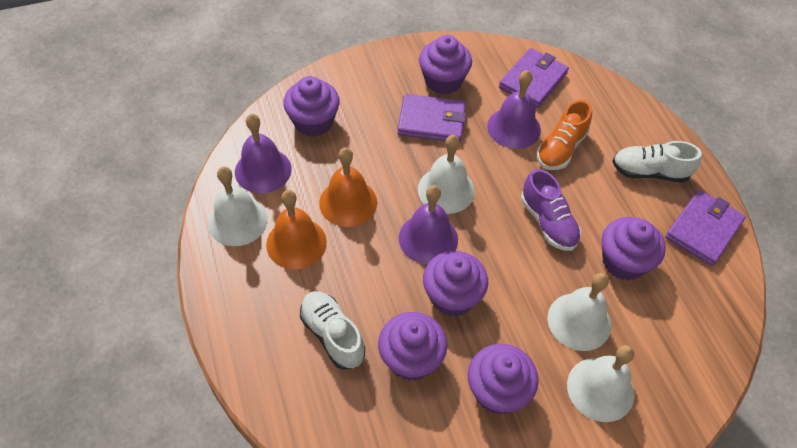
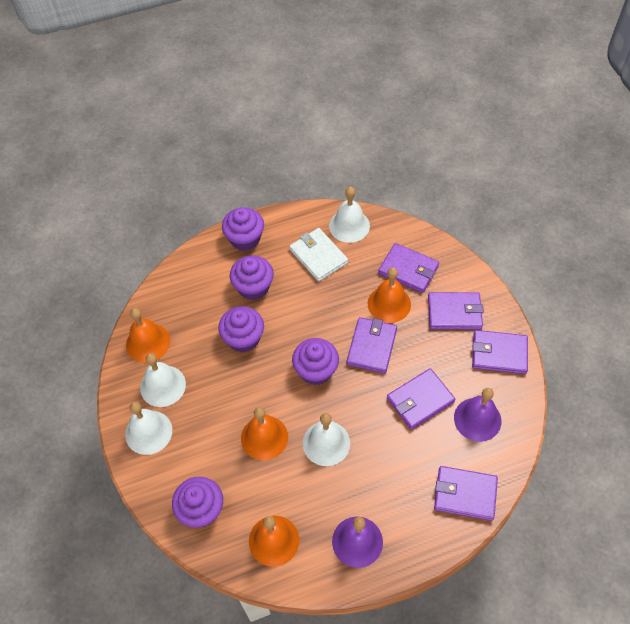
orange bell: 2 -> 4
orange shoe: 1 -> 0
purple bell: 3 -> 2
purple cupcake: 6 -> 5
purple shoe: 1 -> 0
purple wallet: 3 -> 6
white shoe: 2 -> 0
white wallet: 0 -> 1

